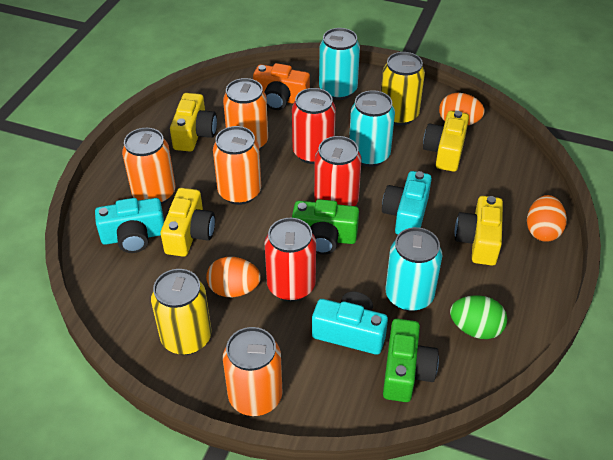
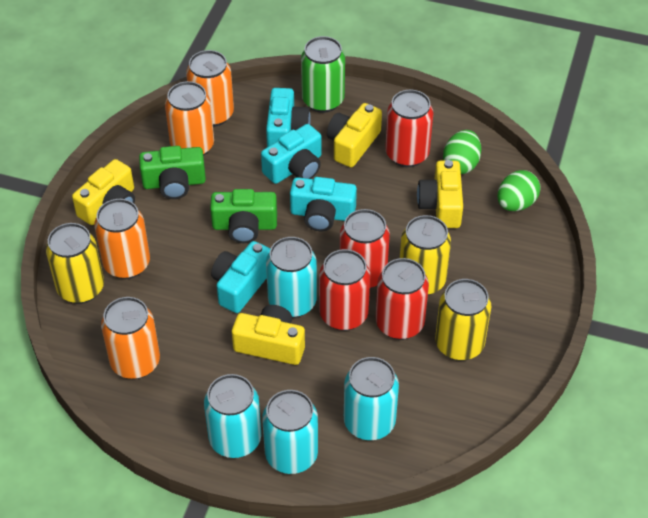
green can: 0 -> 1
green egg: 1 -> 2
orange camera: 1 -> 0
orange egg: 3 -> 0
red can: 3 -> 4
turquoise camera: 3 -> 4
turquoise can: 3 -> 4
yellow can: 2 -> 3

